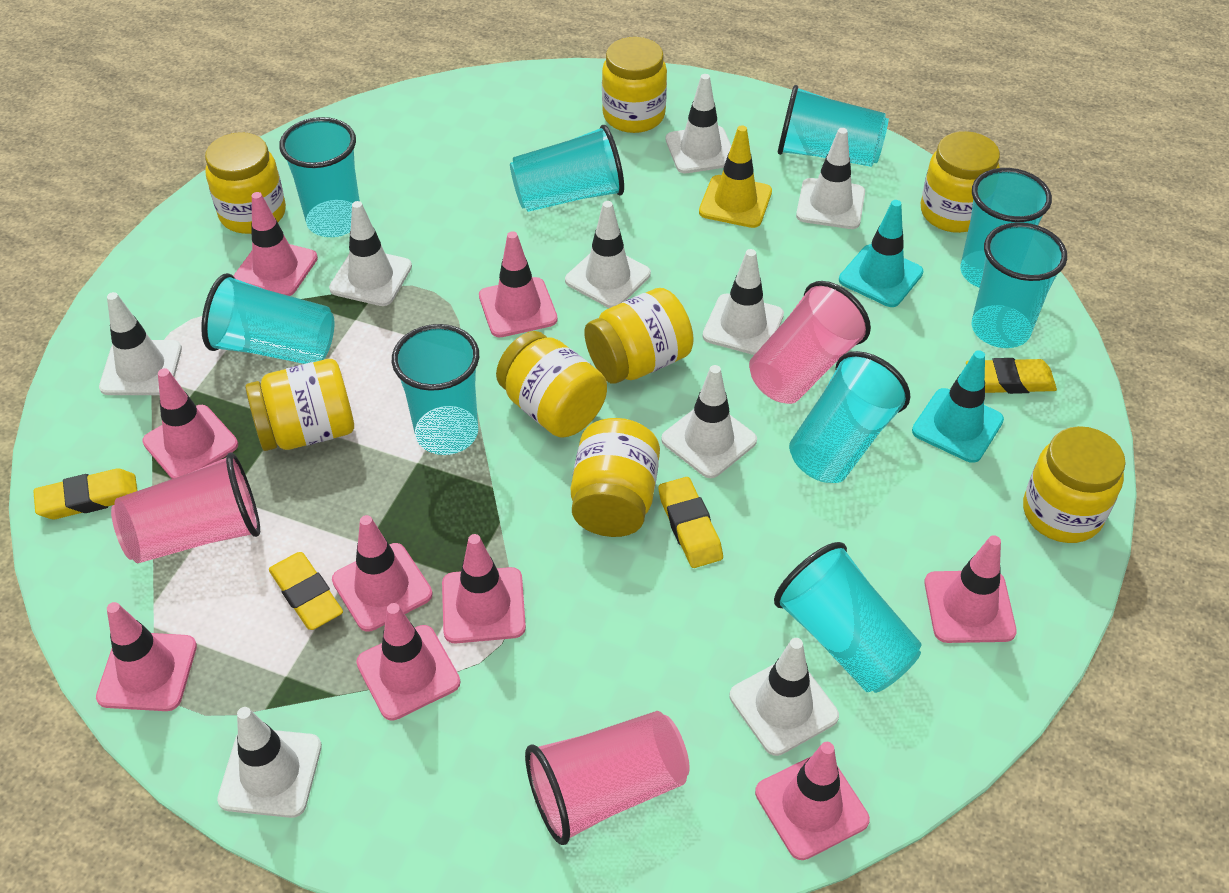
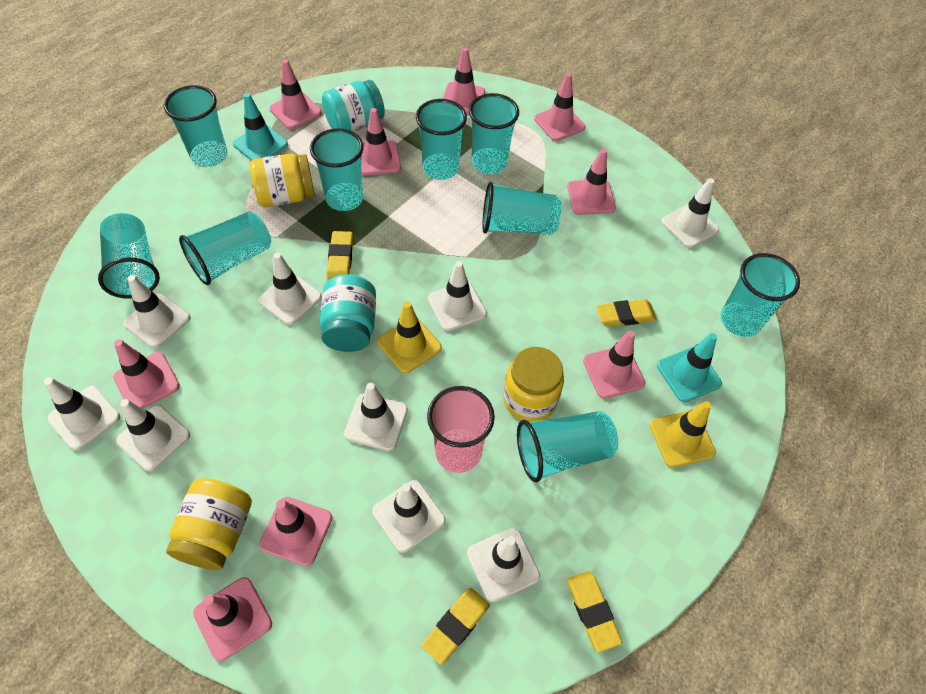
pink cup: 3 -> 1
turquoise jar: 0 -> 2
yellow jar: 8 -> 3
yellow traffic cone: 1 -> 2

